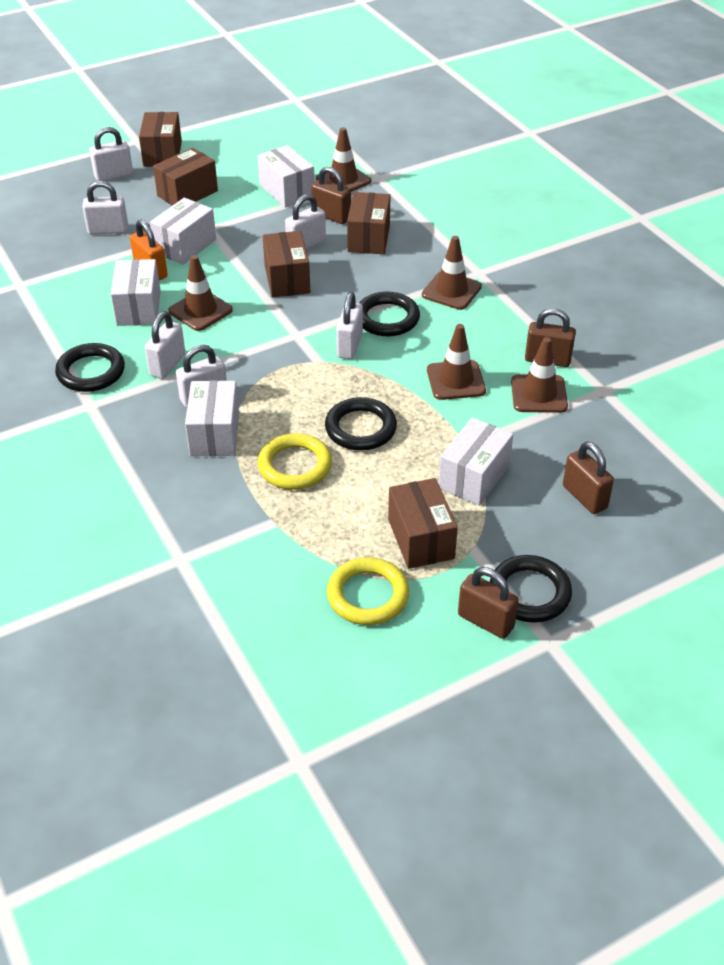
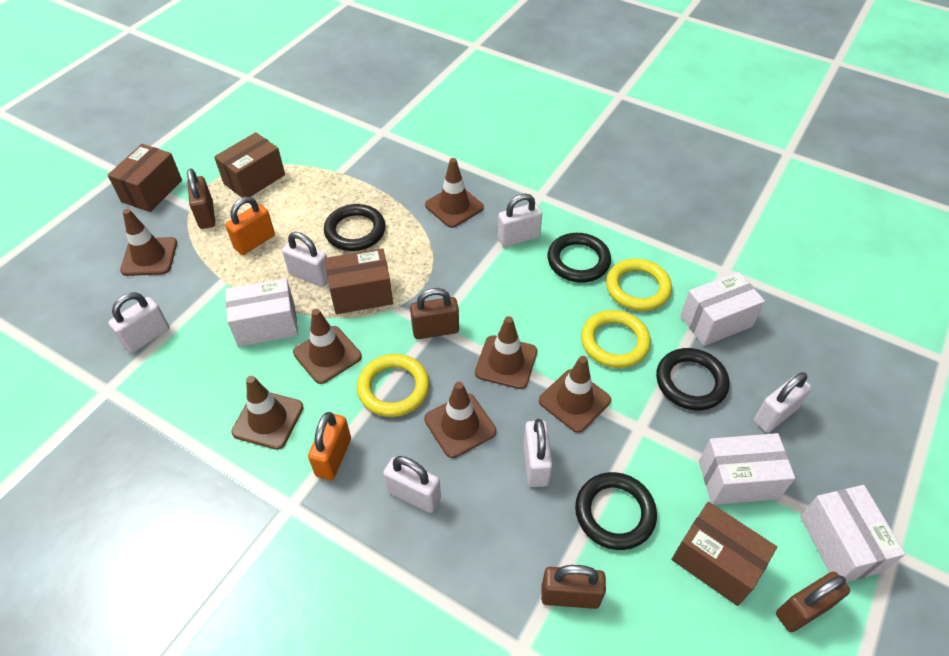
brown box: 5 -> 4
brown traffic cone: 5 -> 7
orange padlock: 1 -> 2
white box: 5 -> 4
yellow ring: 2 -> 3

